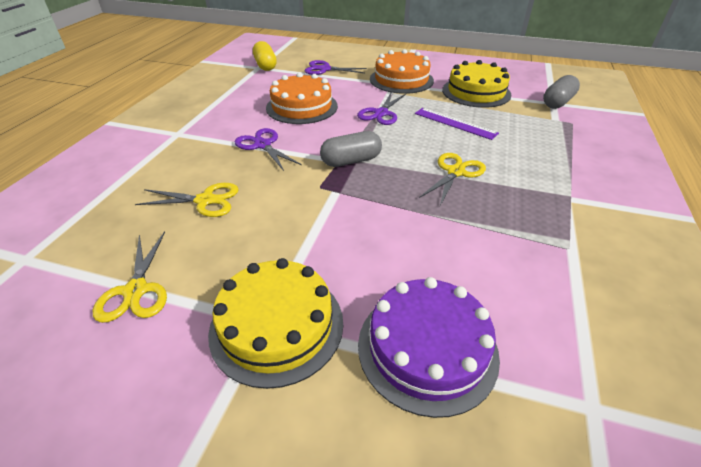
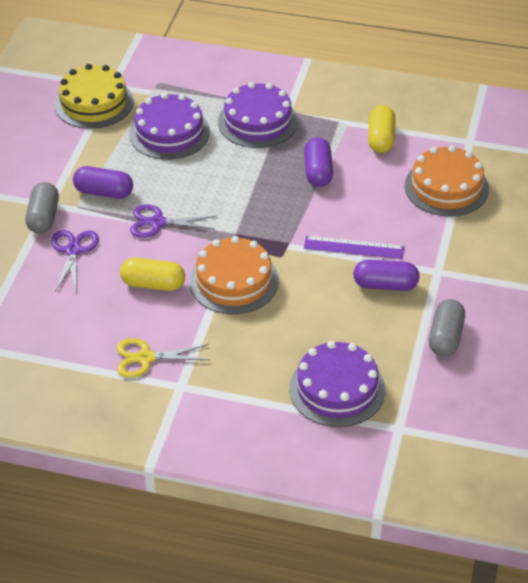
purple cake: 1 -> 3
purple capsule: 0 -> 3
purple scissors: 3 -> 2
yellow cake: 2 -> 1
yellow capsule: 1 -> 2
yellow scissors: 3 -> 1

